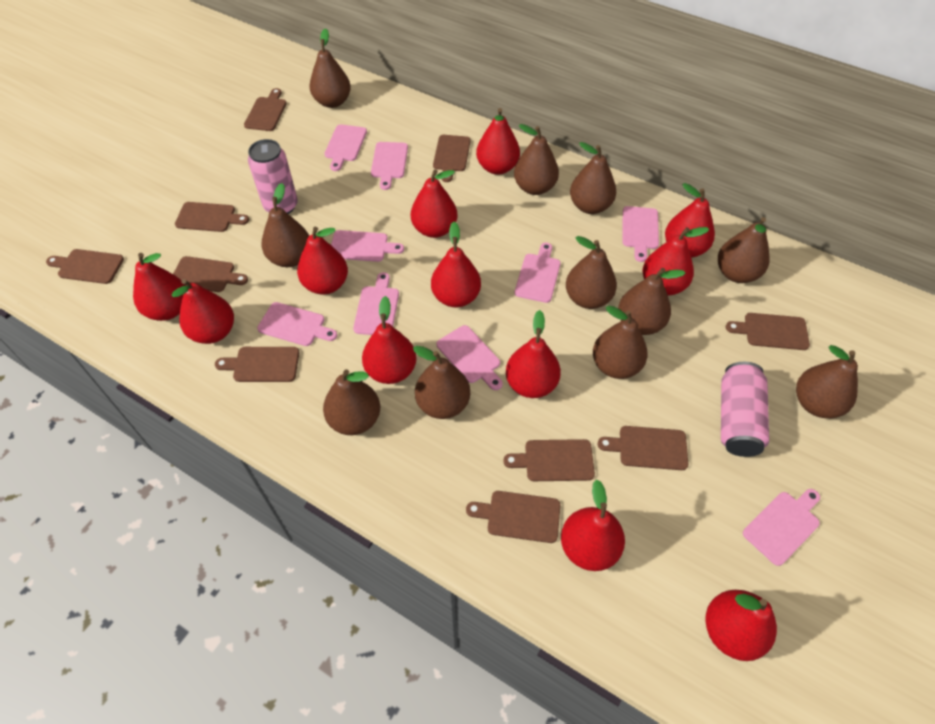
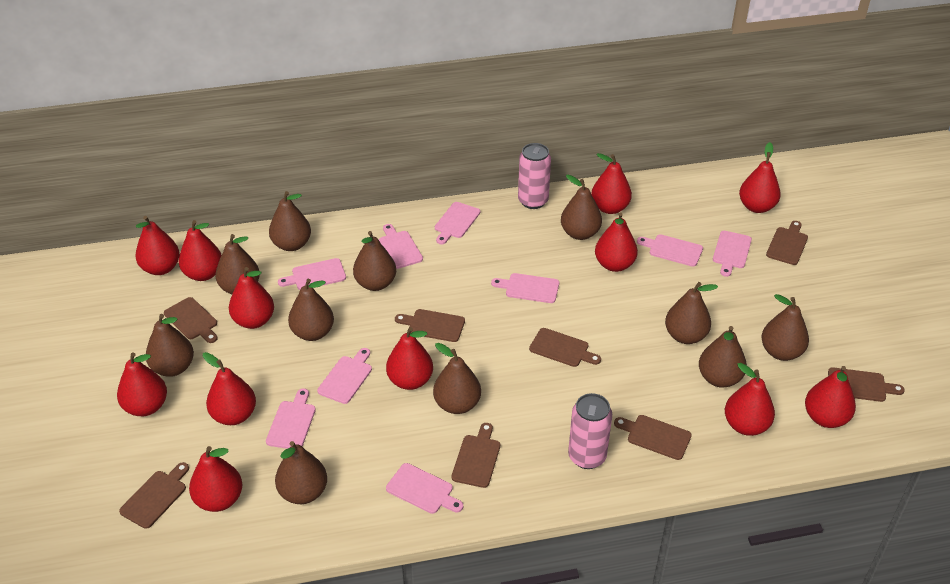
brown cutting board: 10 -> 8

